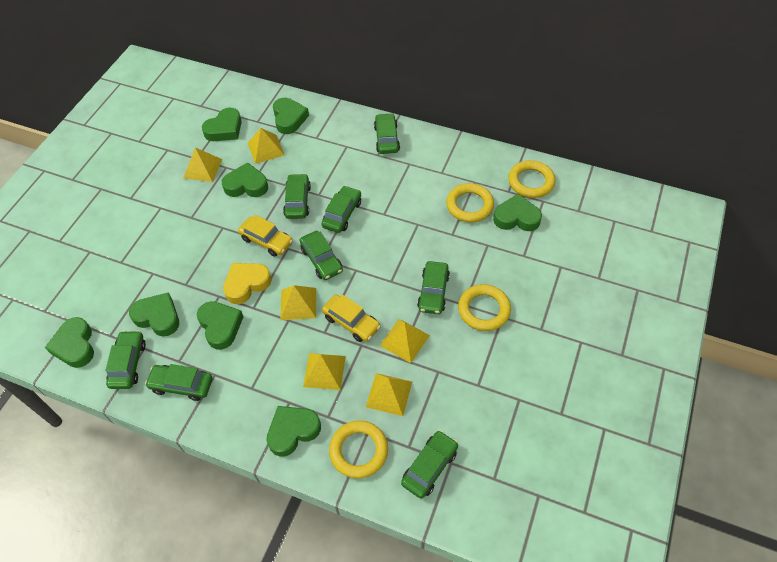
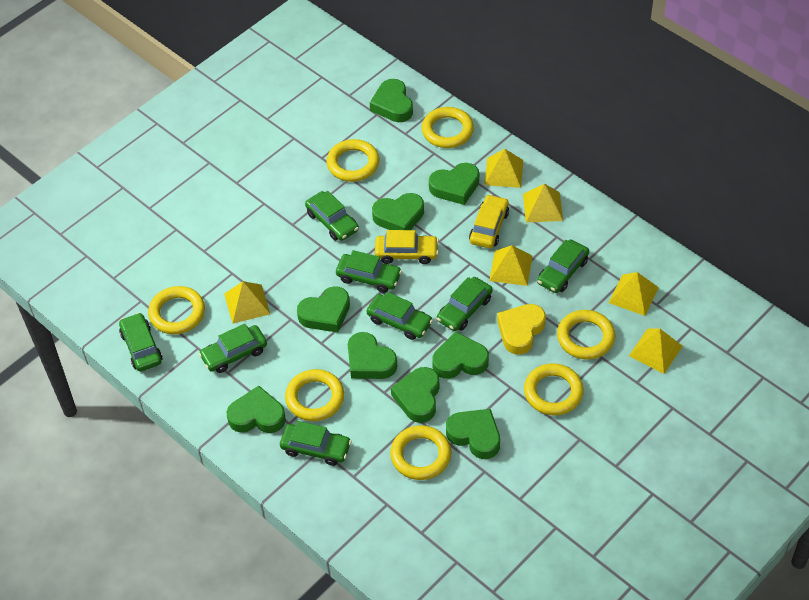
green heart: 8 -> 9
yellow ring: 4 -> 7

